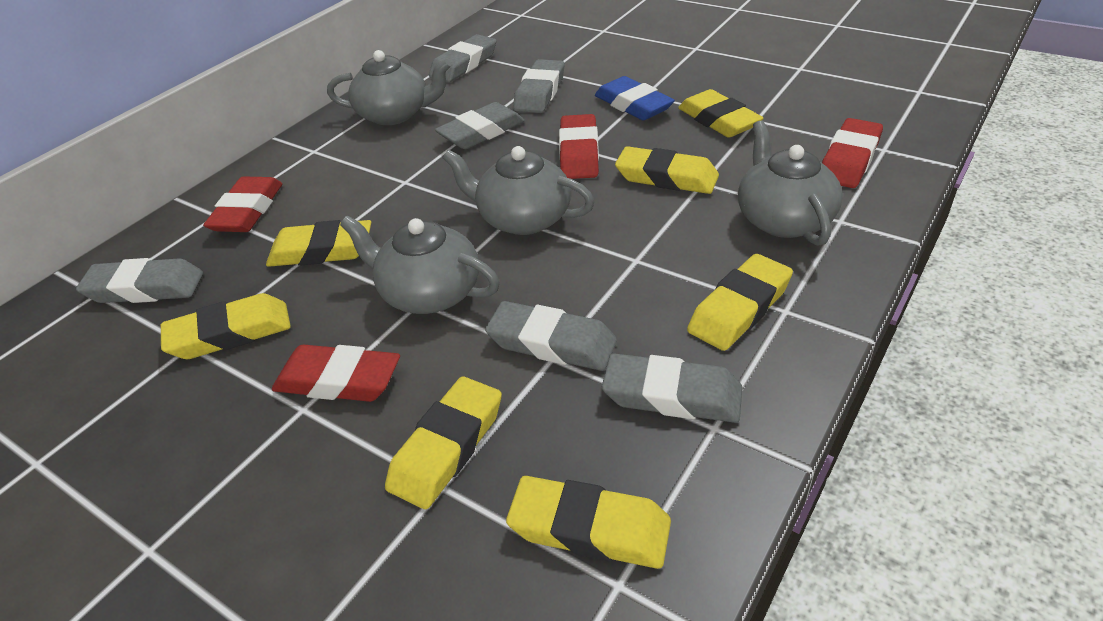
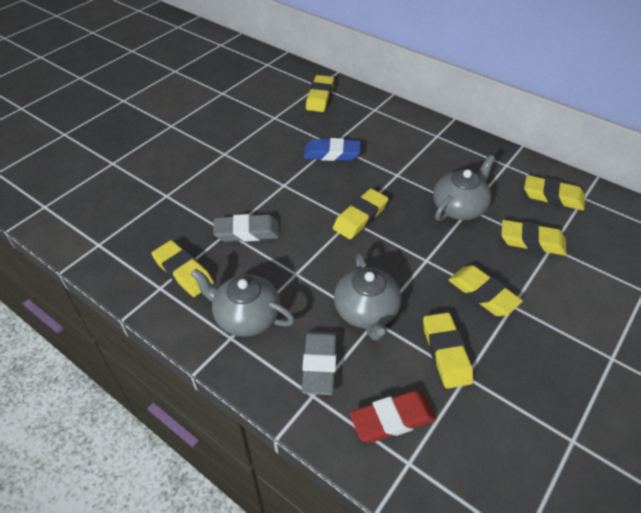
grey eraser: 6 -> 2
grey teapot: 4 -> 3
red eraser: 4 -> 1

